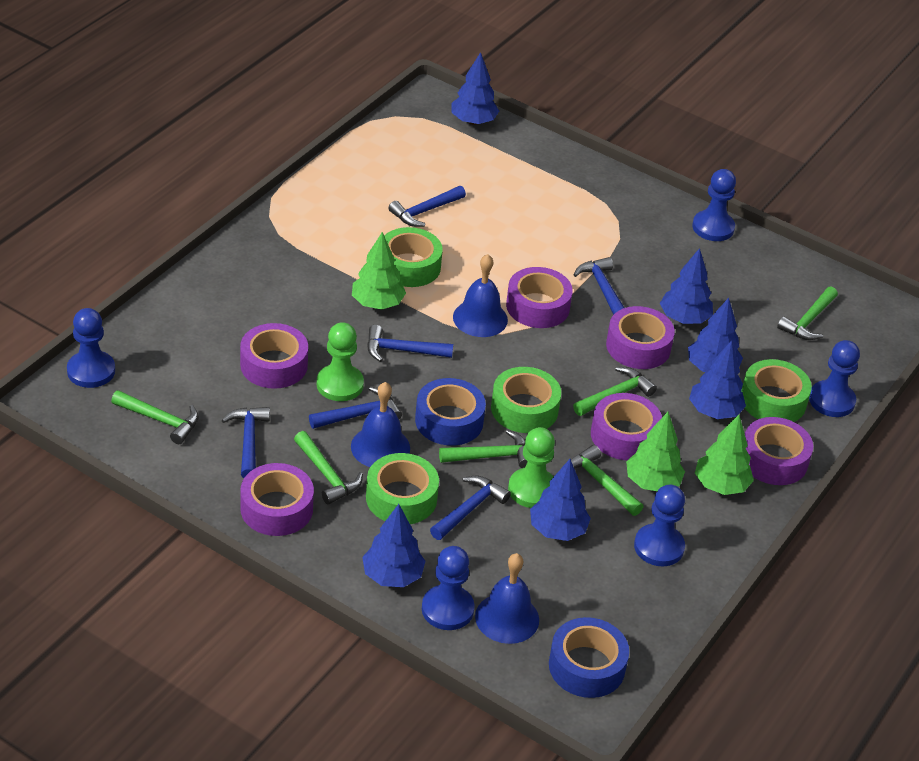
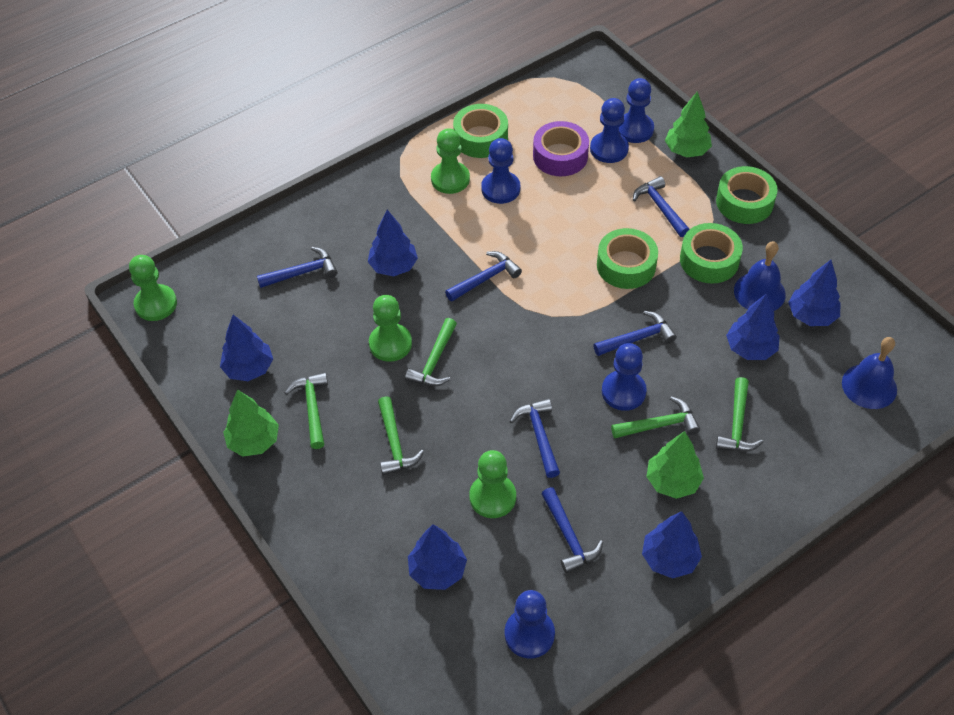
blue bell: 3 -> 2
blue tape: 2 -> 0
green hammer: 6 -> 5
green pawn: 2 -> 4
purple tape: 6 -> 1

